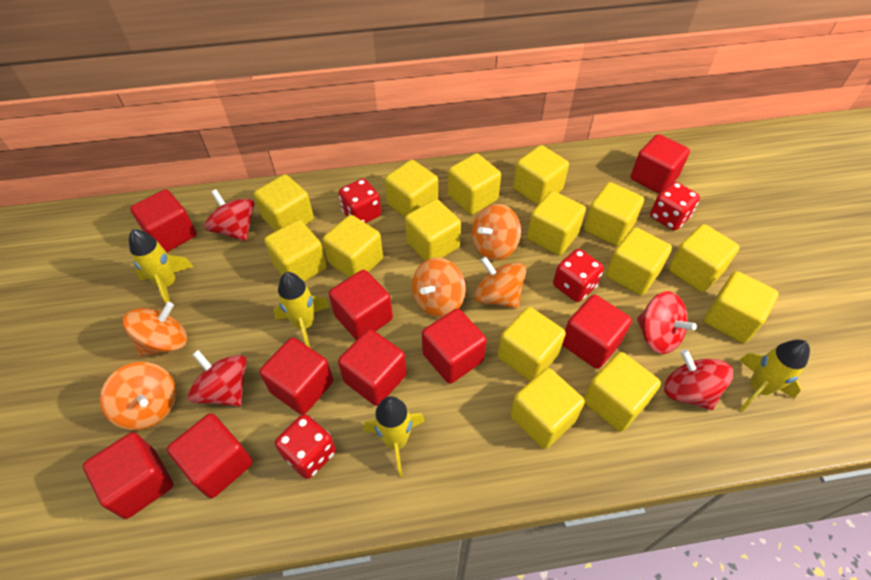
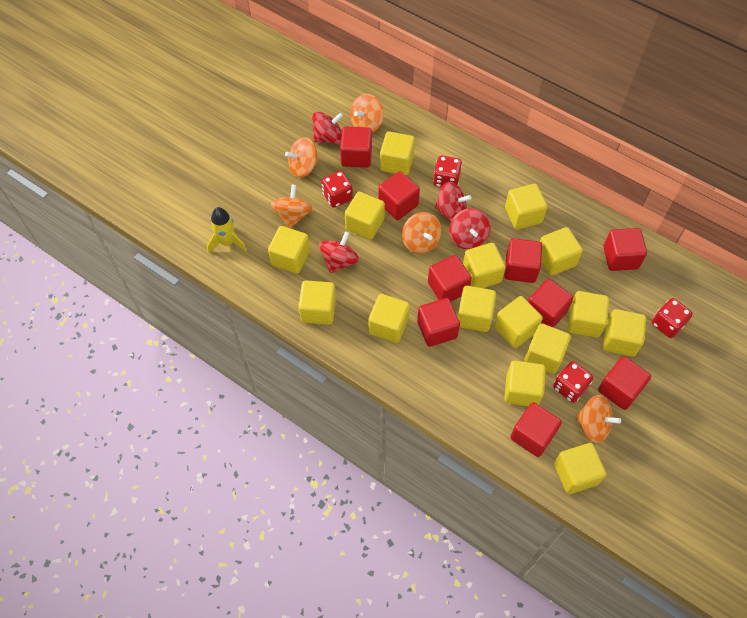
yellow rocket: 4 -> 1

